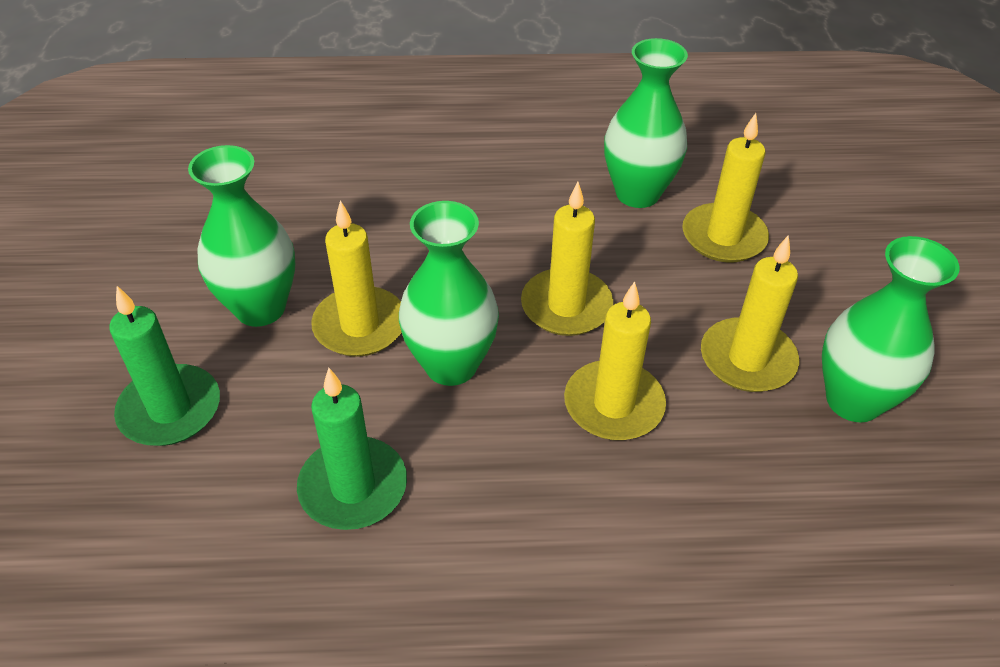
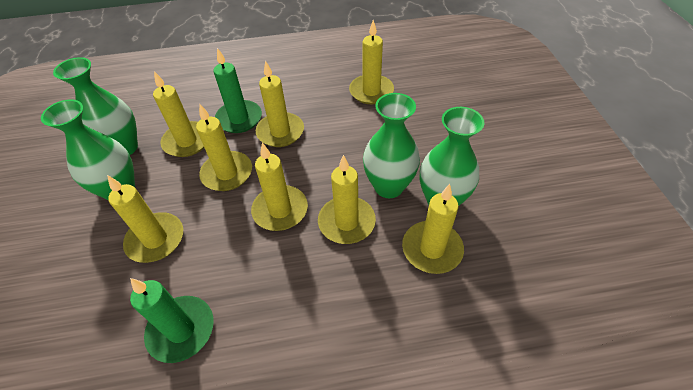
yellow candle: 5 -> 8

